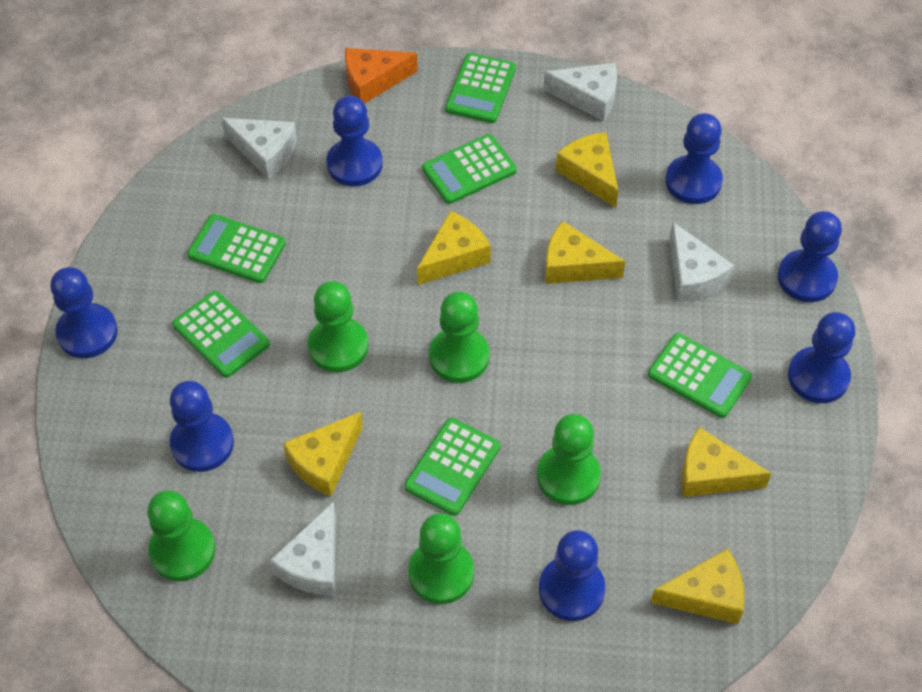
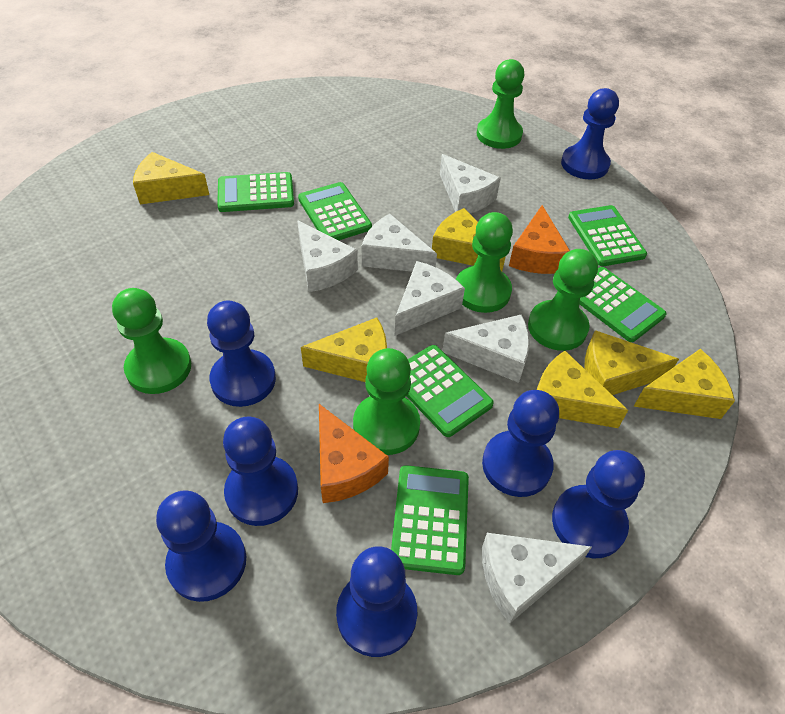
orange cheese: 1 -> 2
white cheese: 4 -> 6

